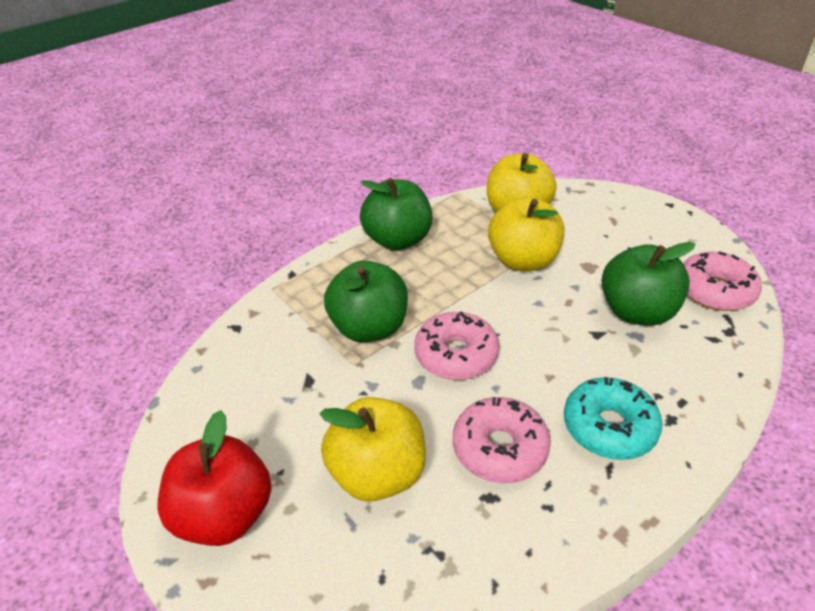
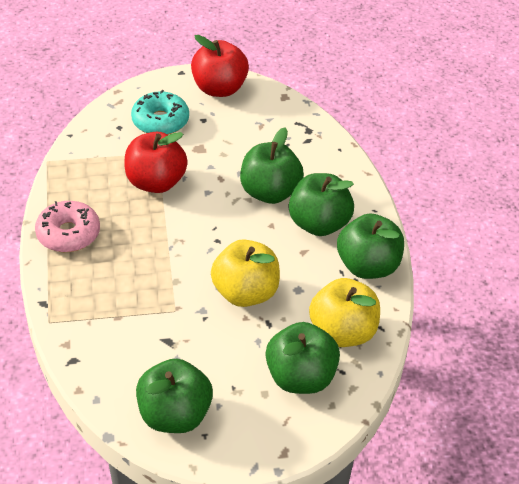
green apple: 3 -> 5
pink donut: 3 -> 1
red apple: 1 -> 2
yellow apple: 3 -> 2

